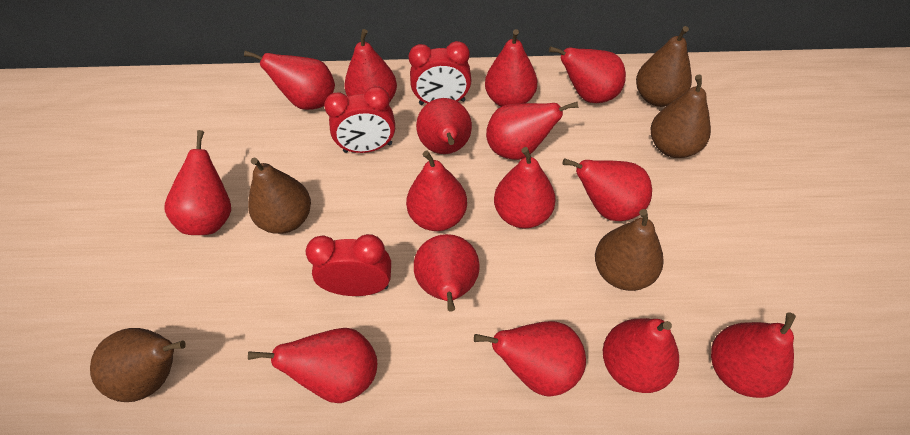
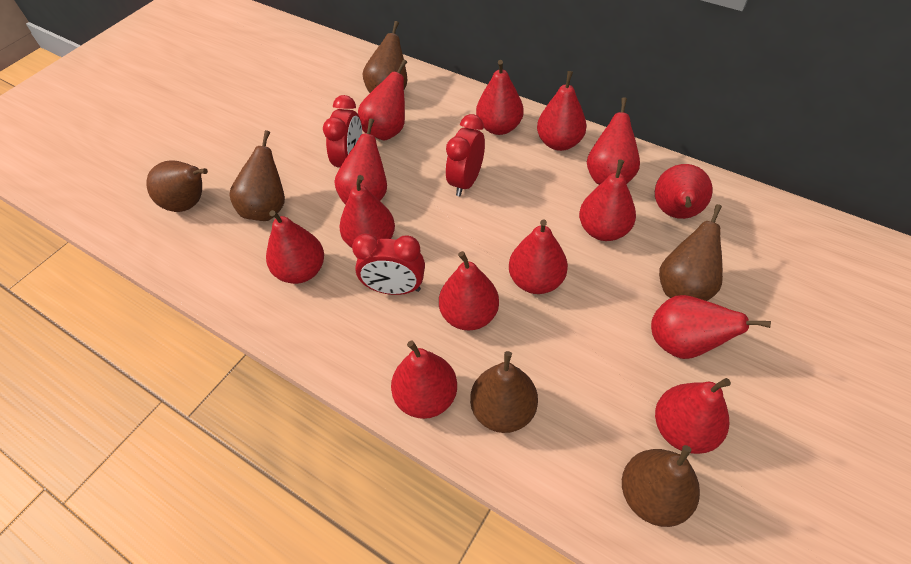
brown pear: 5 -> 6
red pear: 15 -> 14

